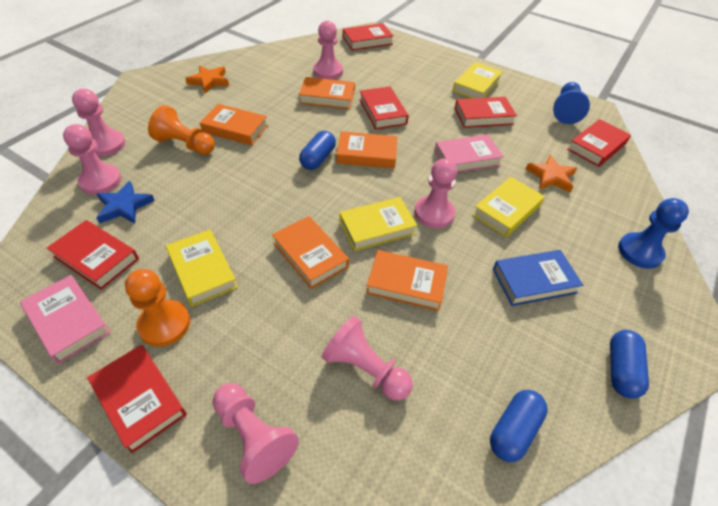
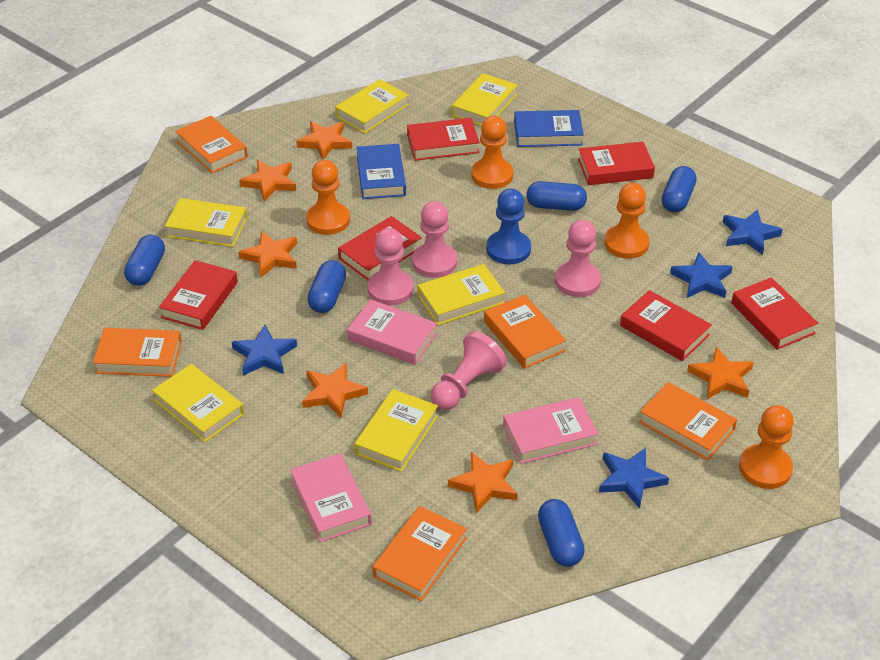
blue book: 1 -> 2
blue capsule: 3 -> 5
blue pawn: 2 -> 1
blue star: 1 -> 4
orange pawn: 2 -> 4
orange star: 2 -> 6
pink book: 2 -> 3
pink pawn: 6 -> 4
yellow book: 4 -> 6

